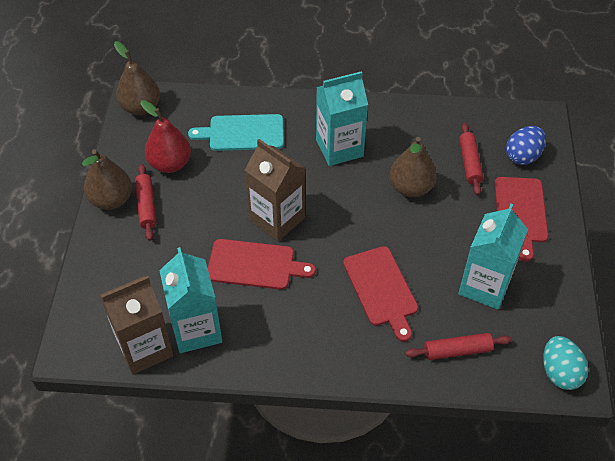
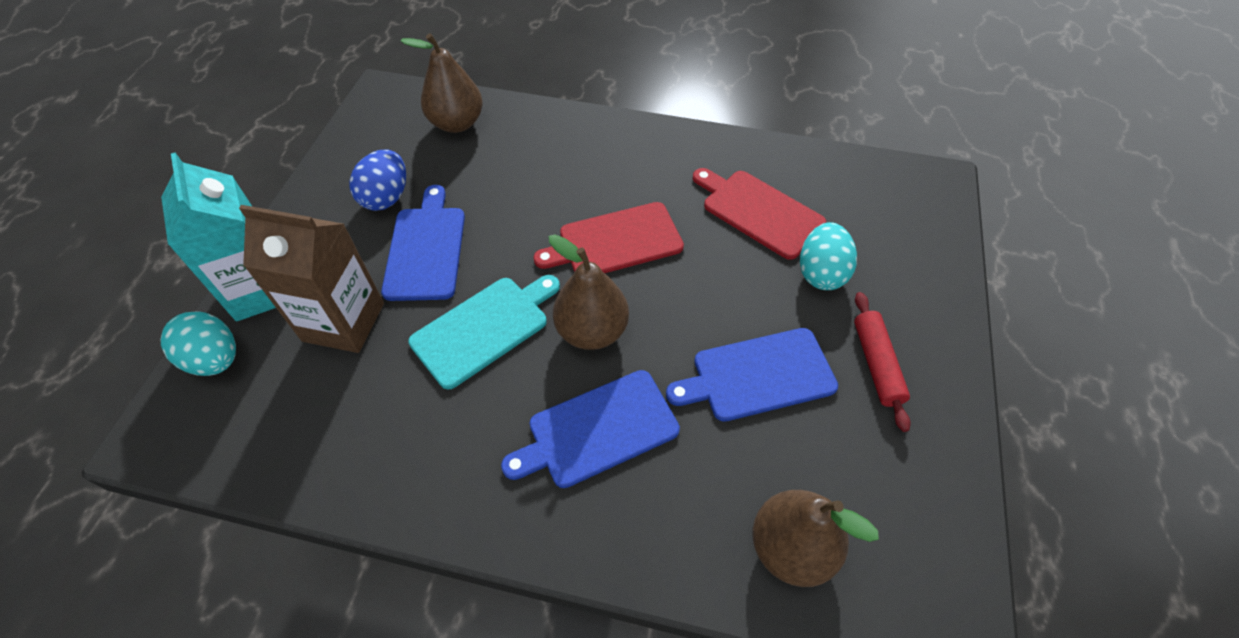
blue cutting board: 0 -> 3
brown carton: 2 -> 1
red cutting board: 3 -> 2
red pear: 1 -> 0
red rolling pin: 3 -> 1
turquoise carton: 3 -> 1
turquoise egg: 1 -> 2

